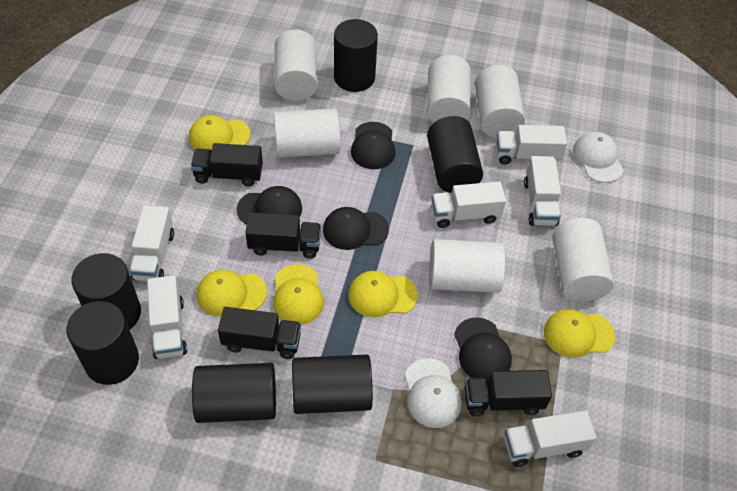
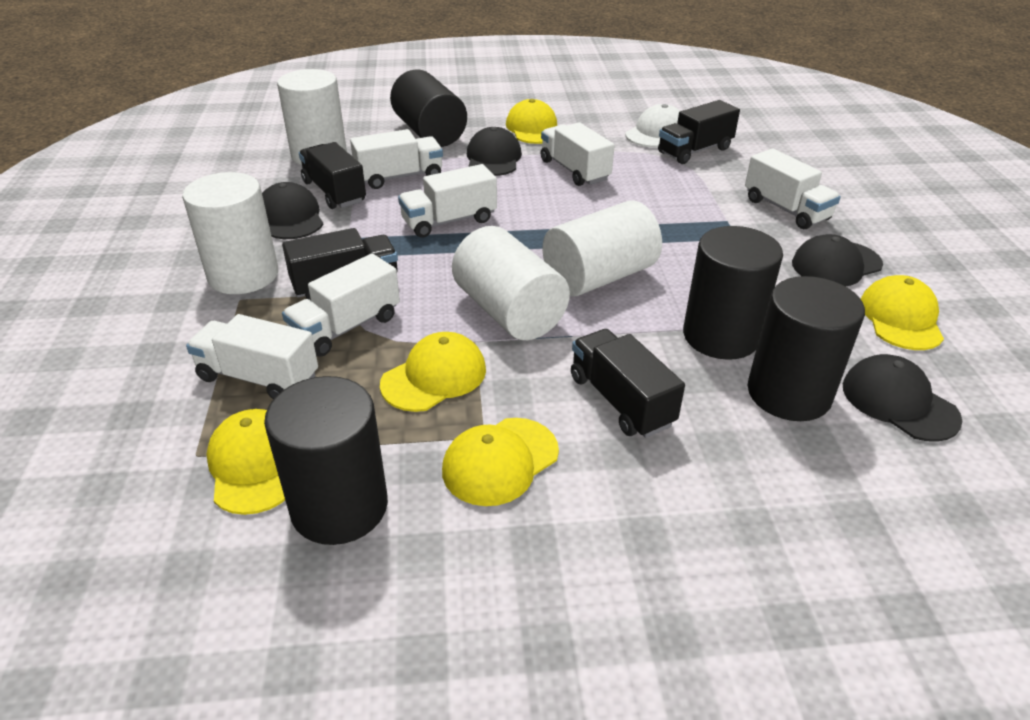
black cylinder: 6 -> 4
white cap: 2 -> 1
white cylinder: 6 -> 4

